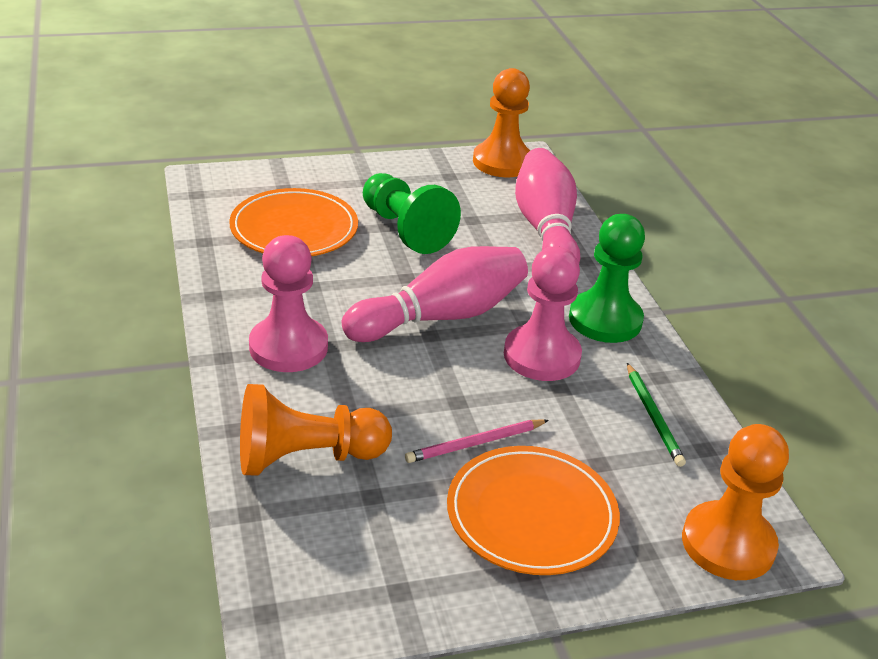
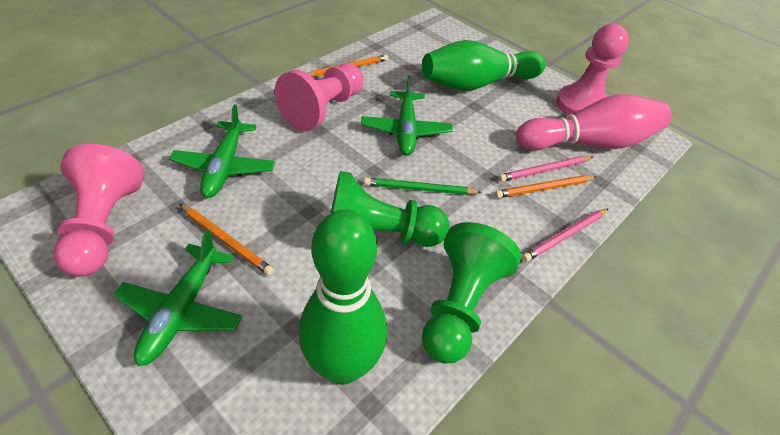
green bowling pin: 0 -> 2
green plane: 0 -> 3
orange pawn: 3 -> 0
orange pencil: 0 -> 3
orange plate: 2 -> 0
pink bowling pin: 2 -> 1
pink pawn: 2 -> 3
pink pencil: 1 -> 2

